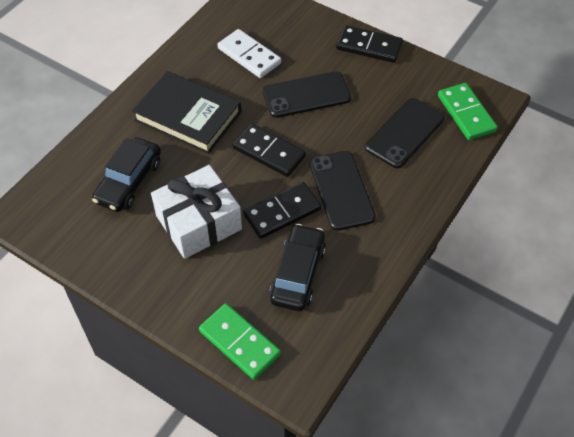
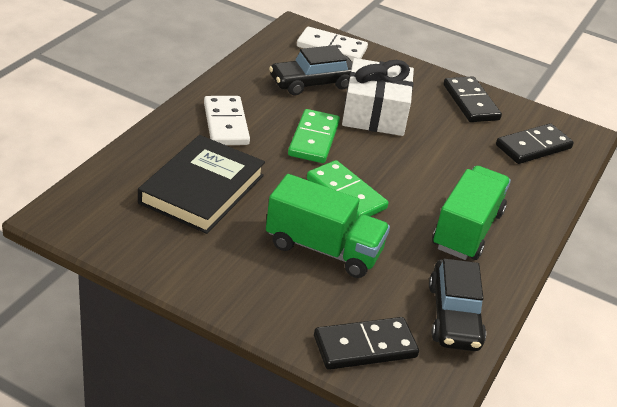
black phone: 3 -> 0
green truck: 0 -> 2
white domino: 1 -> 2

